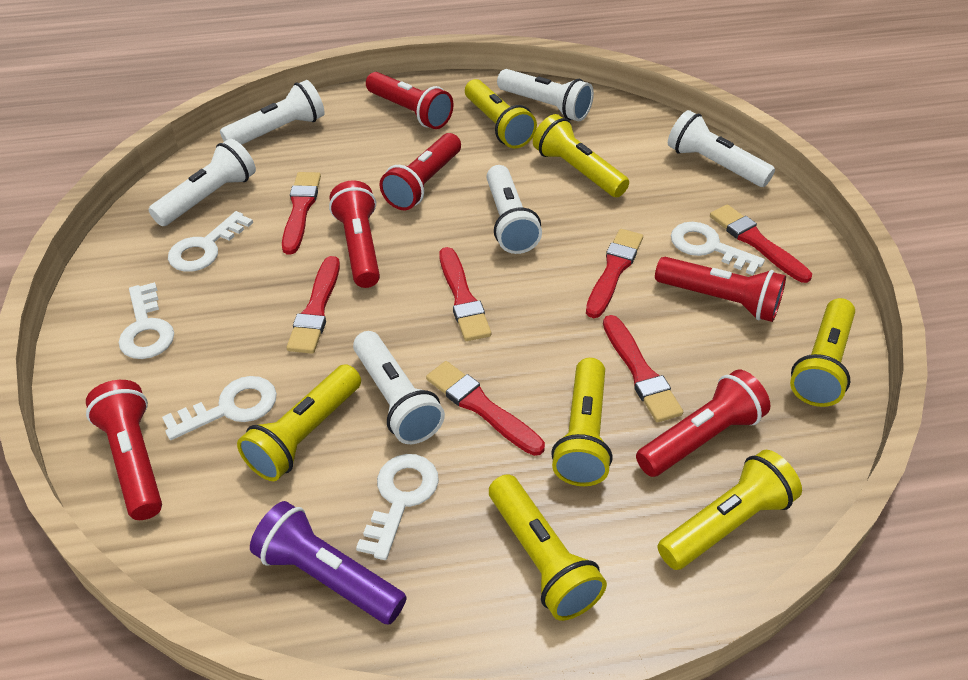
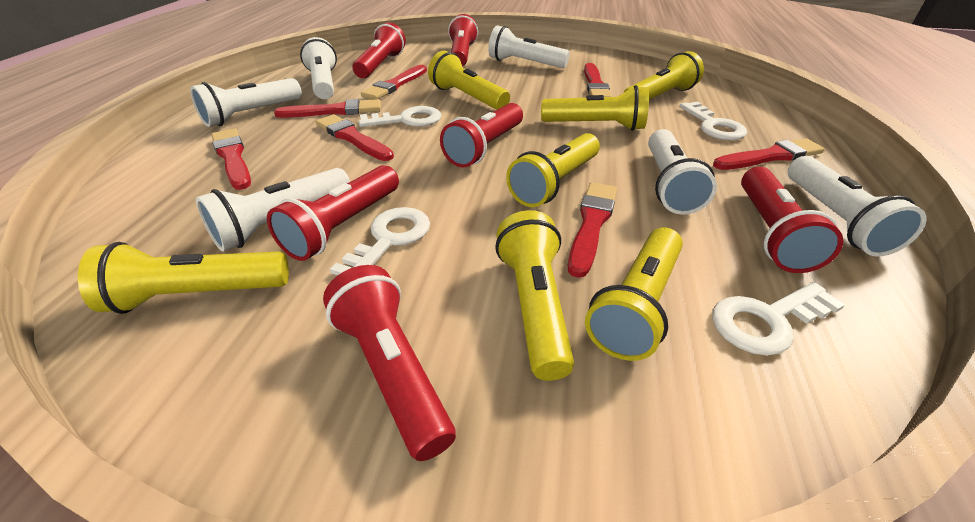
purple flashlight: 1 -> 0
white key: 5 -> 4

